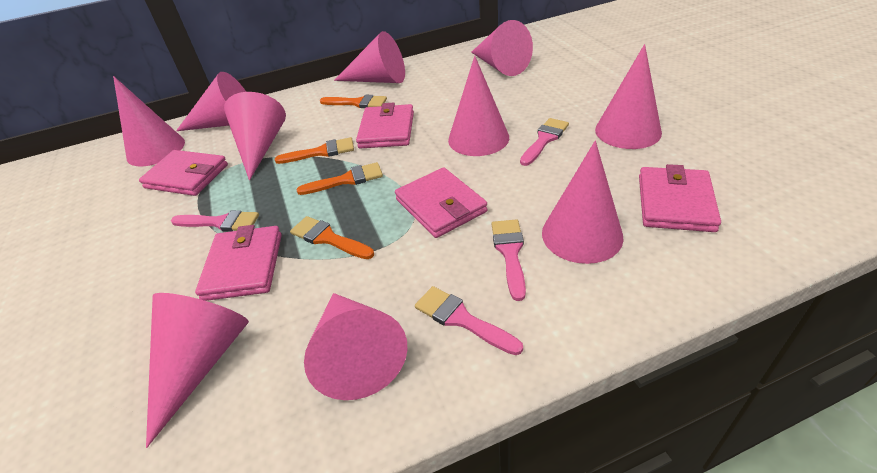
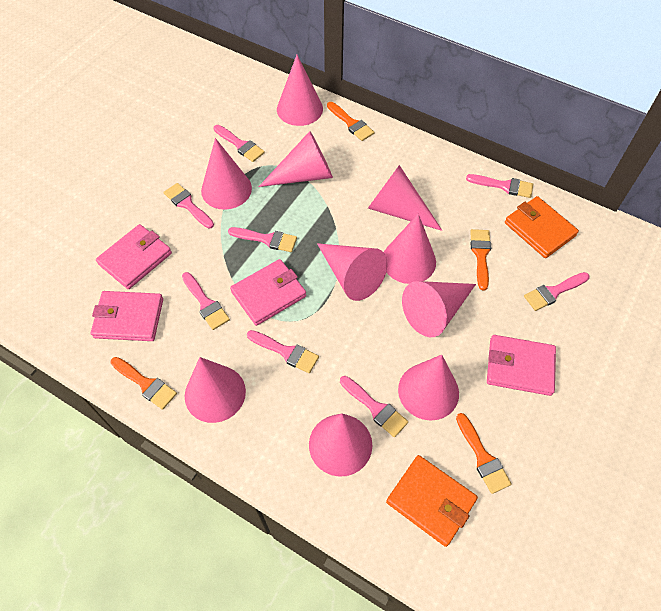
orange wallet: 0 -> 2
pink brush: 4 -> 8
pink wallet: 5 -> 4

